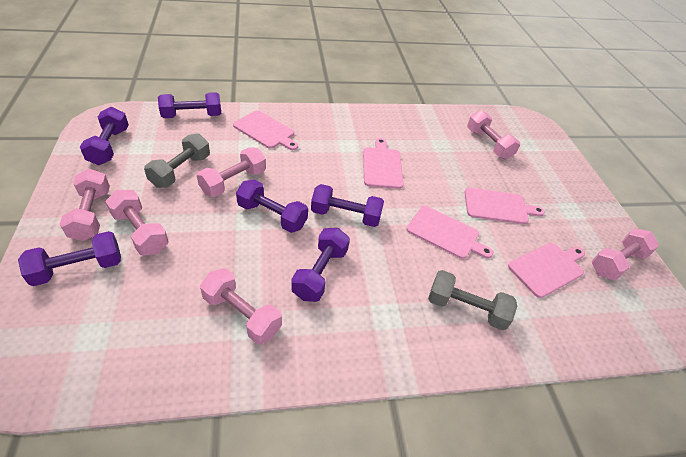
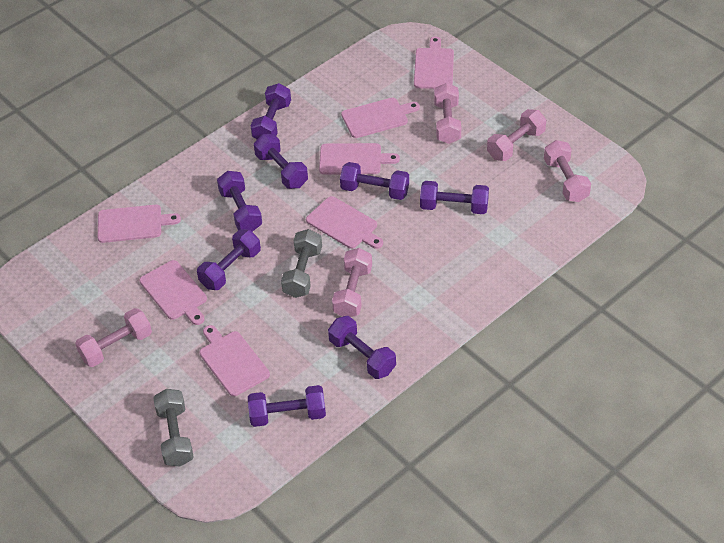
pink cutting board: 5 -> 7
pink dumbbell: 6 -> 5
purple dumbbell: 6 -> 8

